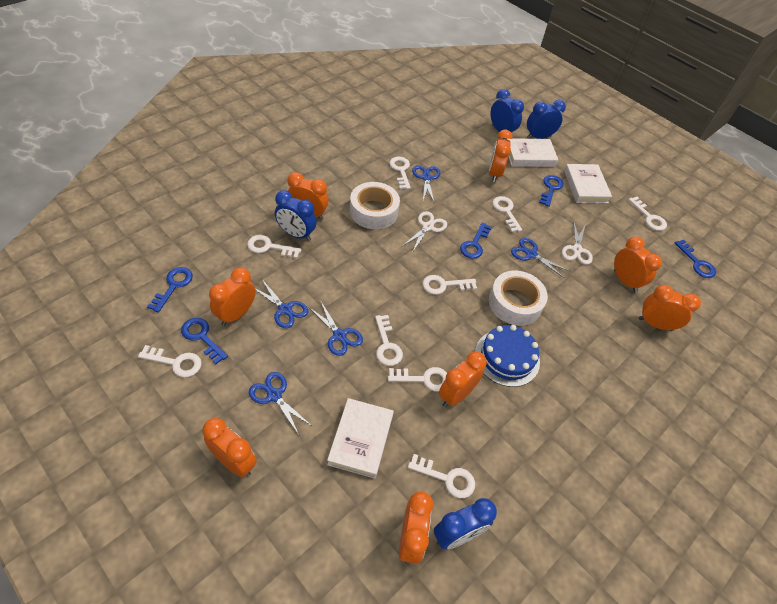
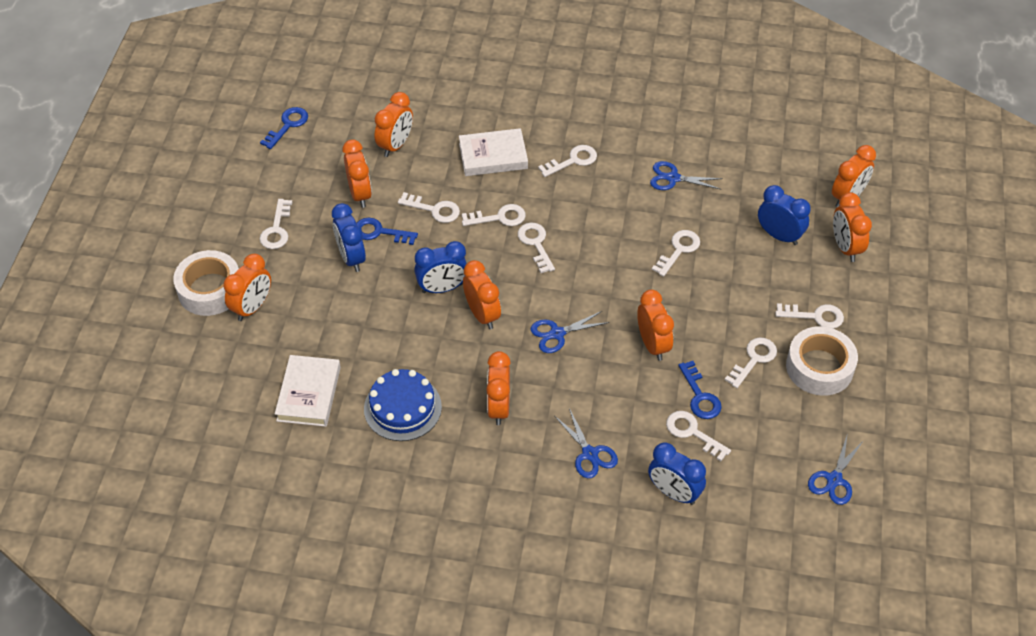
blue key: 5 -> 3
blue scissors: 5 -> 4
white book: 3 -> 2
white scissors: 2 -> 0

